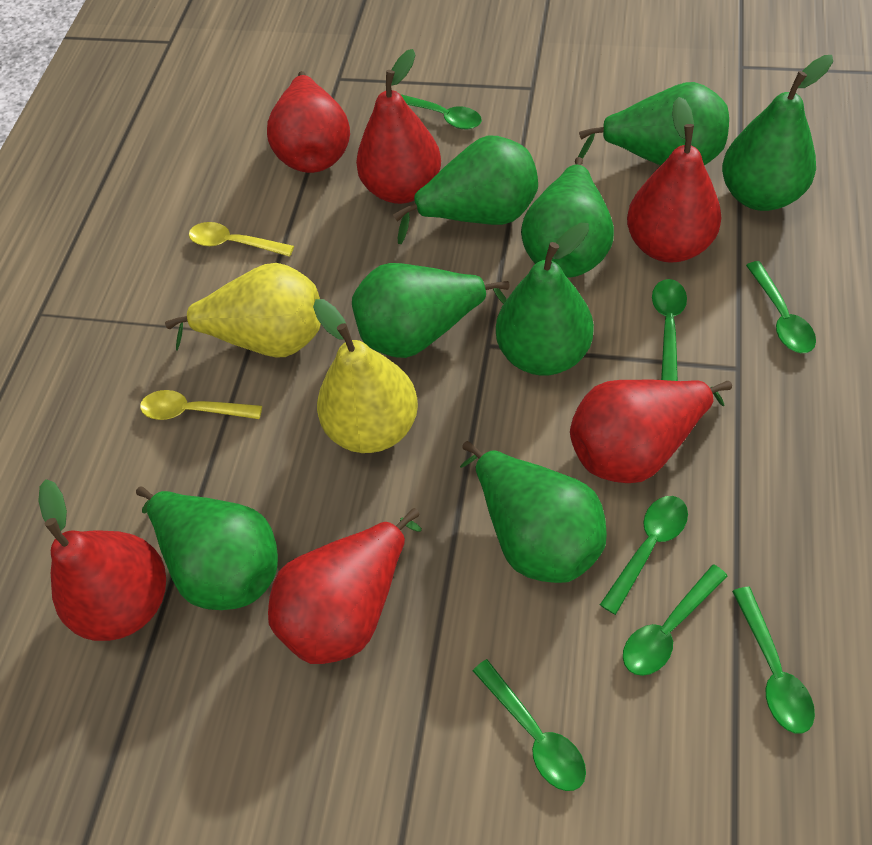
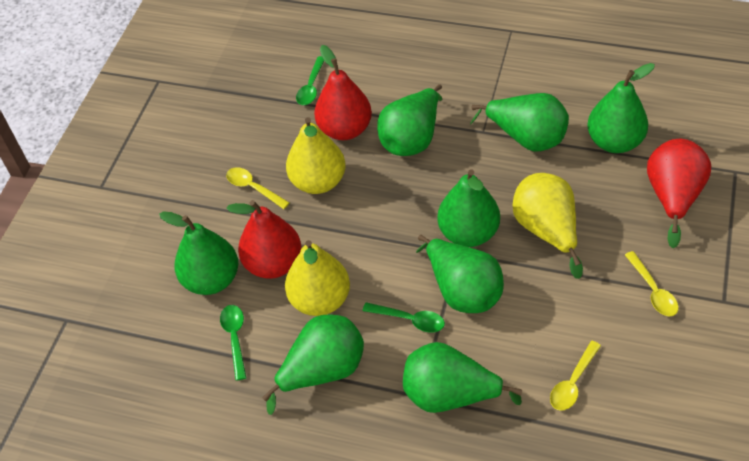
green spoon: 7 -> 3
red pear: 6 -> 3
yellow pear: 2 -> 3
yellow spoon: 2 -> 3

